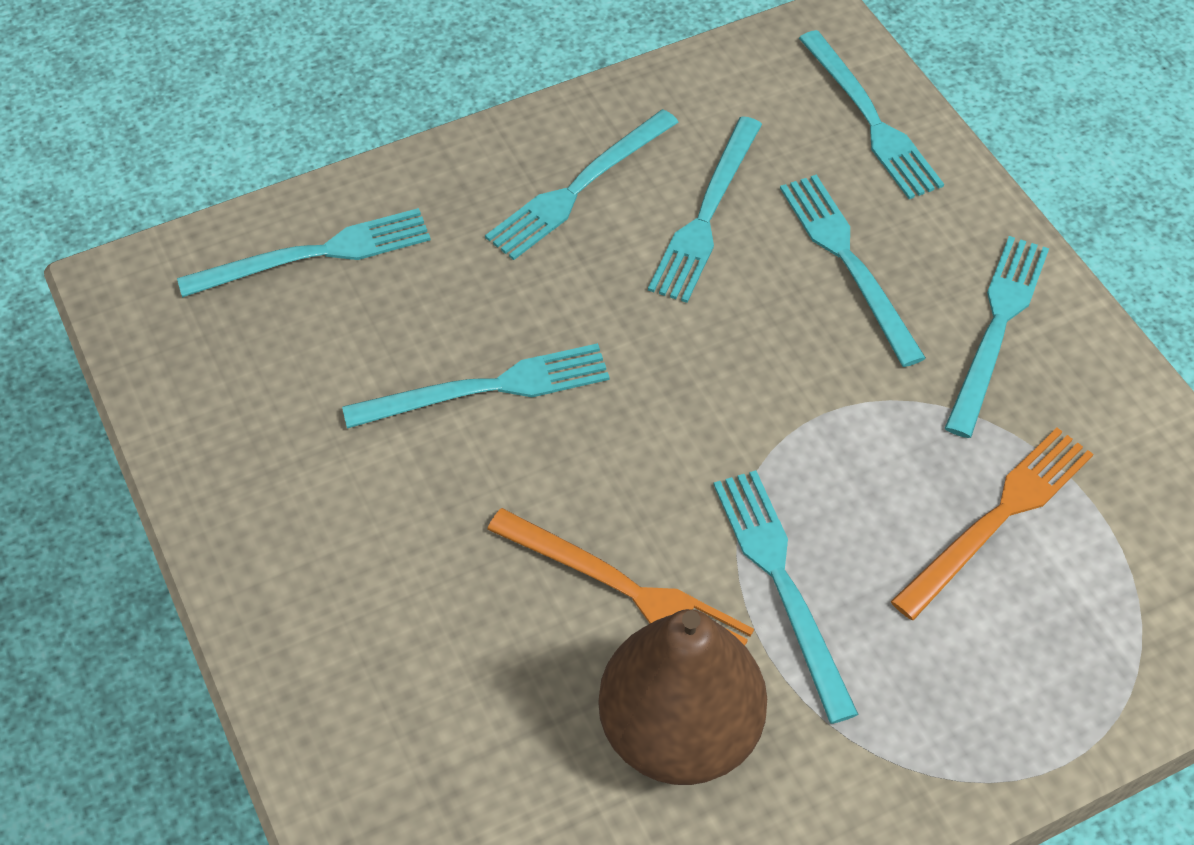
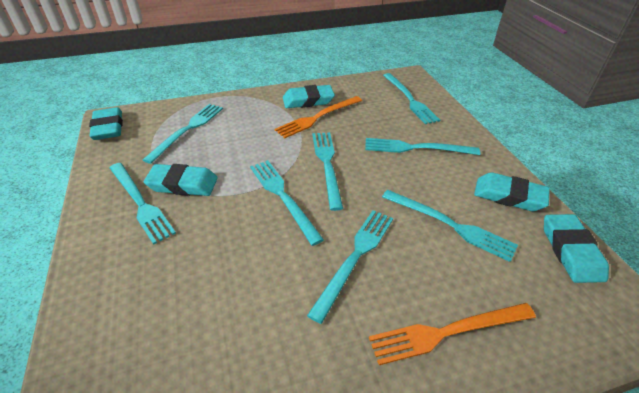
brown pear: 1 -> 0
turquoise eraser: 0 -> 5

